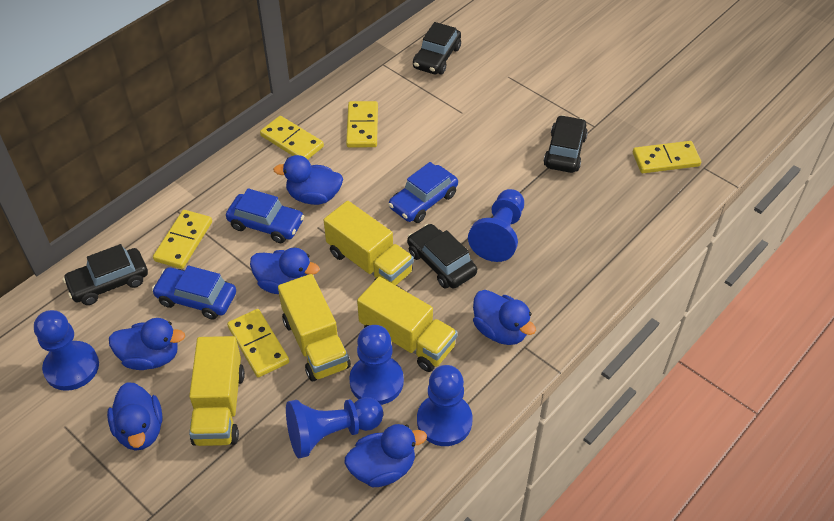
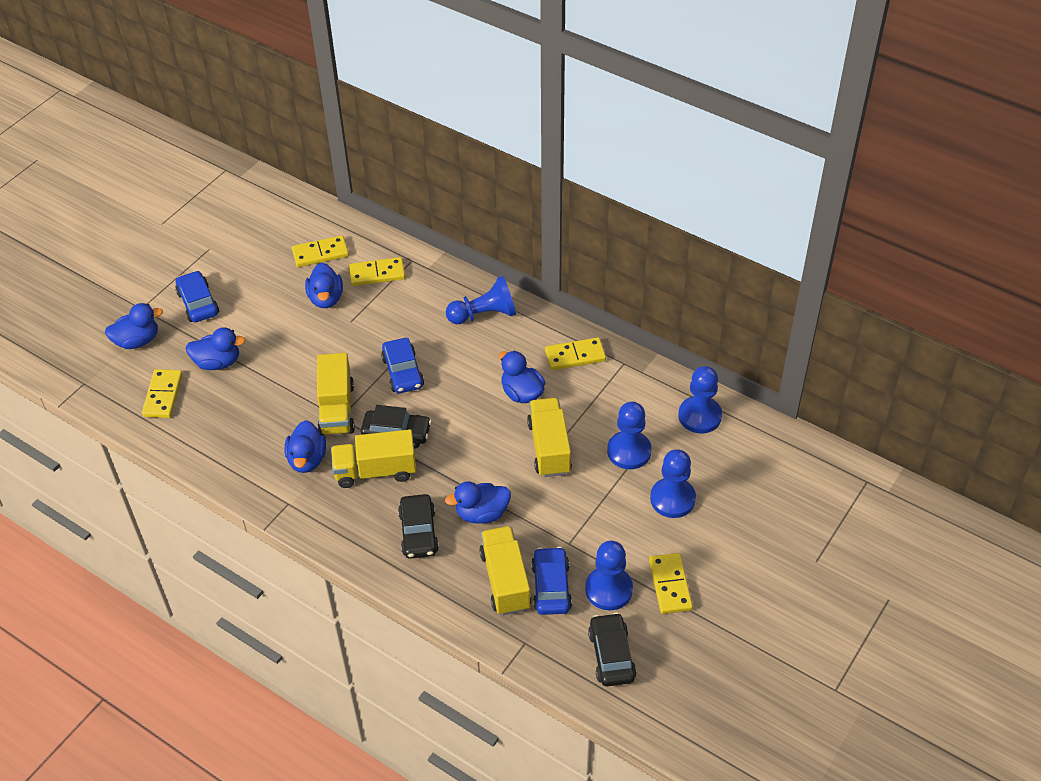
black car: 4 -> 3

